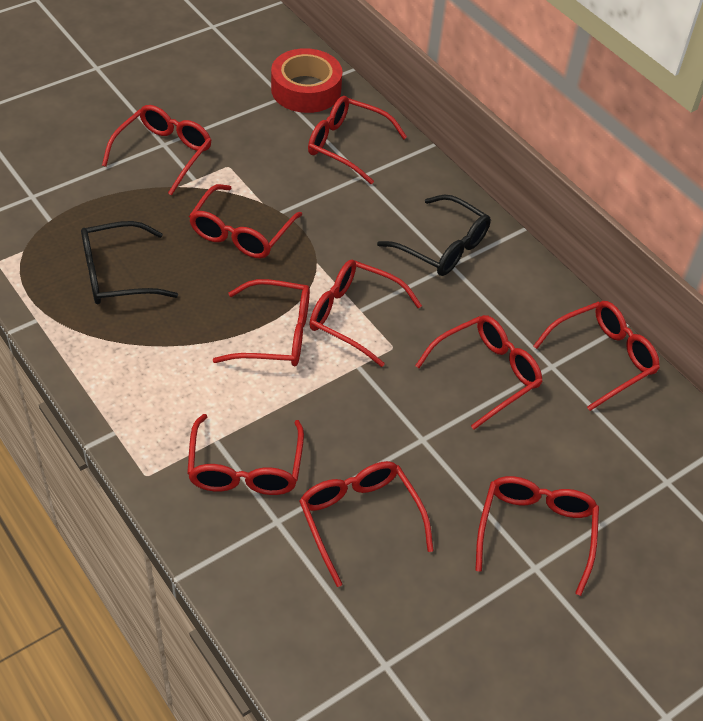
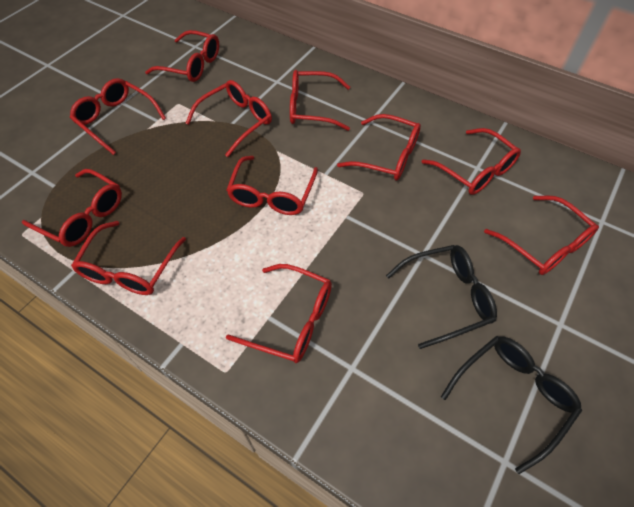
red glasses: 10 -> 11
red tape: 1 -> 0

